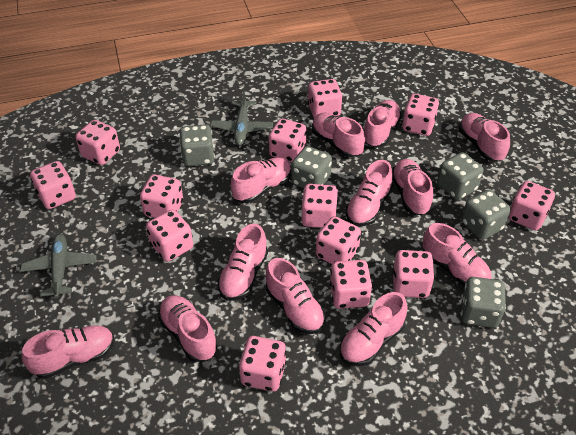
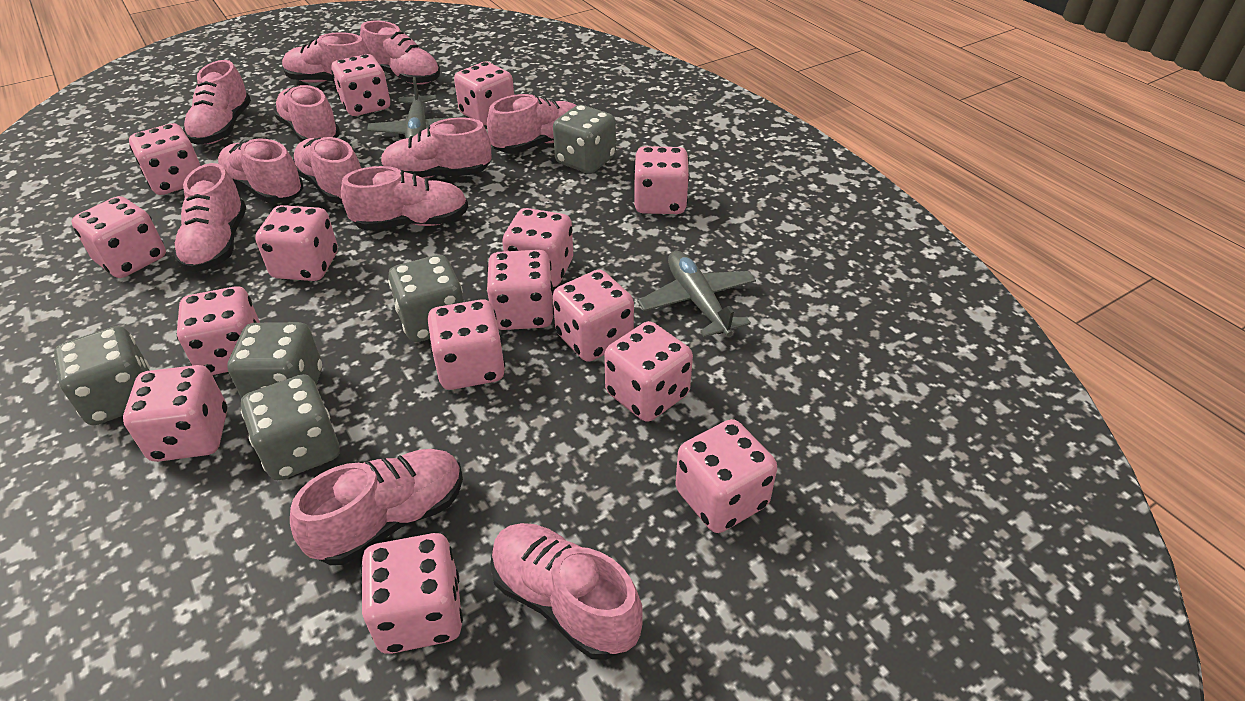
pink dice: 13 -> 15

